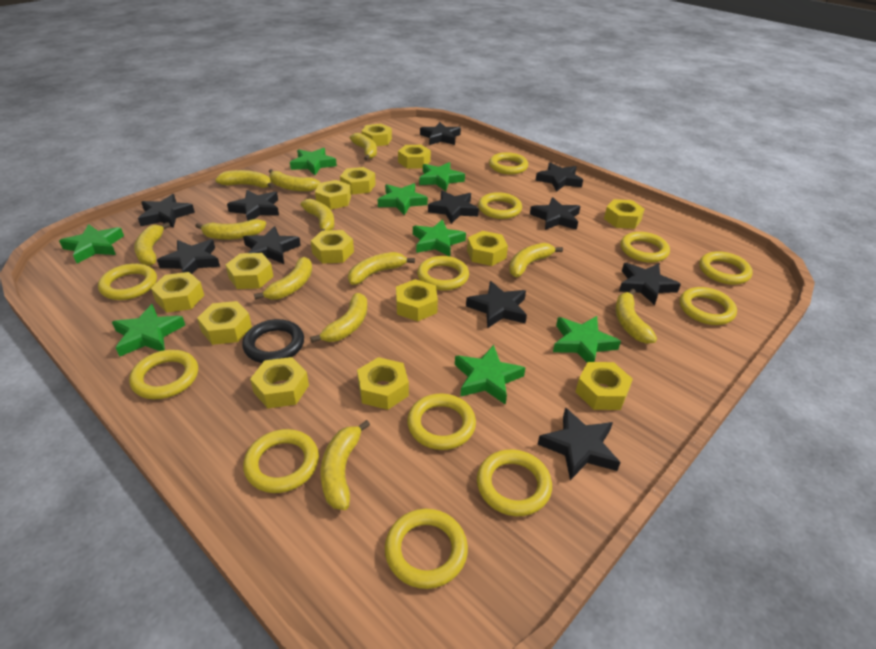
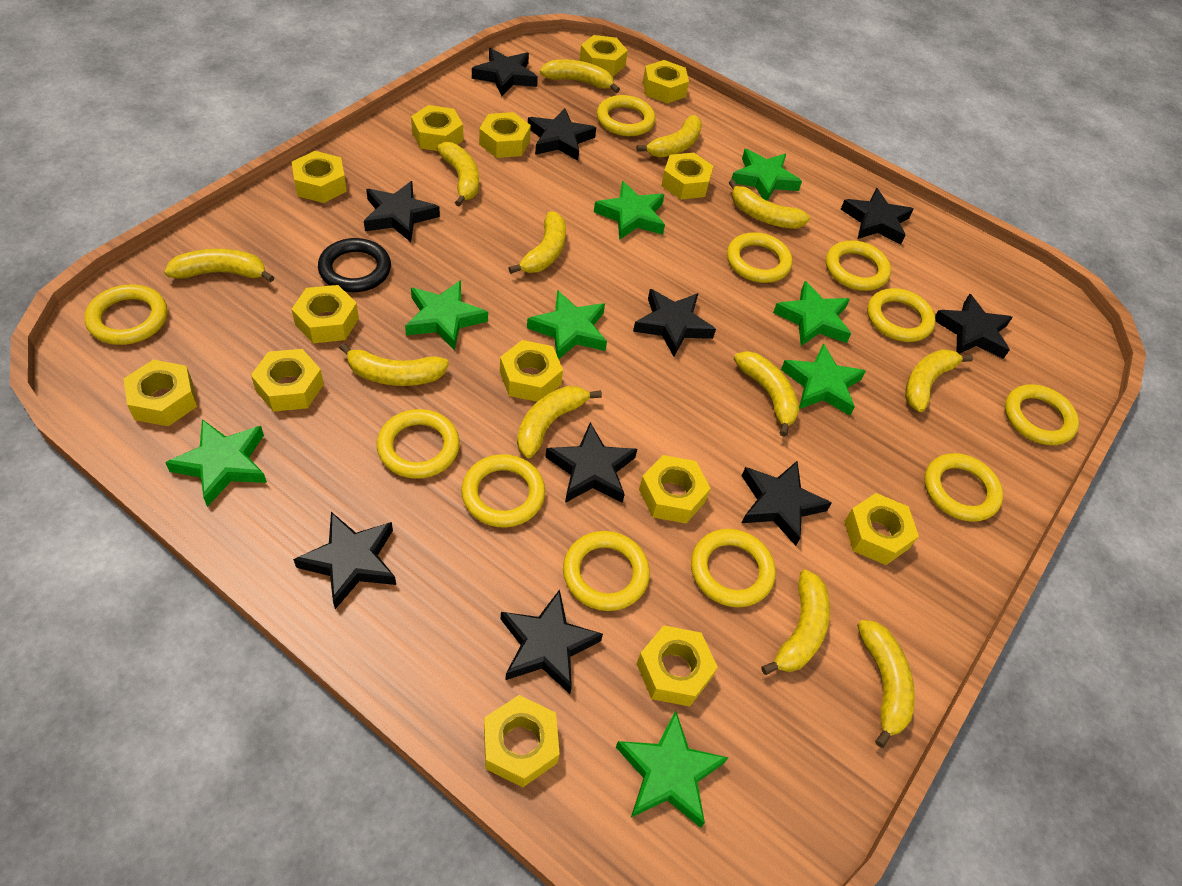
black star: 11 -> 10
yellow ring: 12 -> 11

